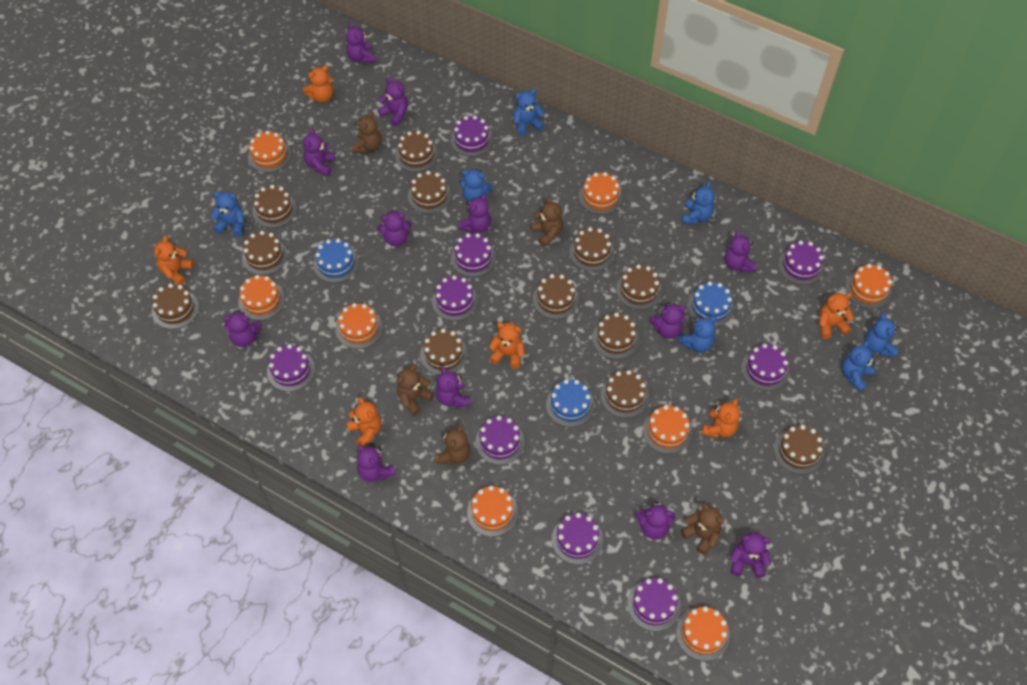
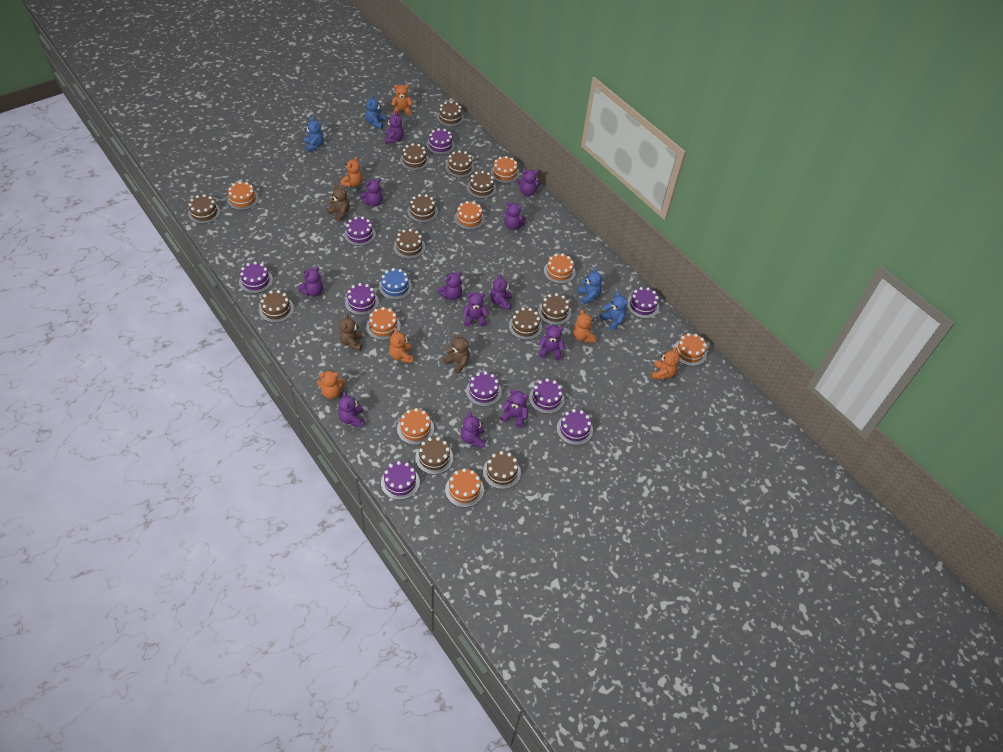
blue cake: 3 -> 1
blue teddy bear: 7 -> 4
brown teddy bear: 5 -> 3

